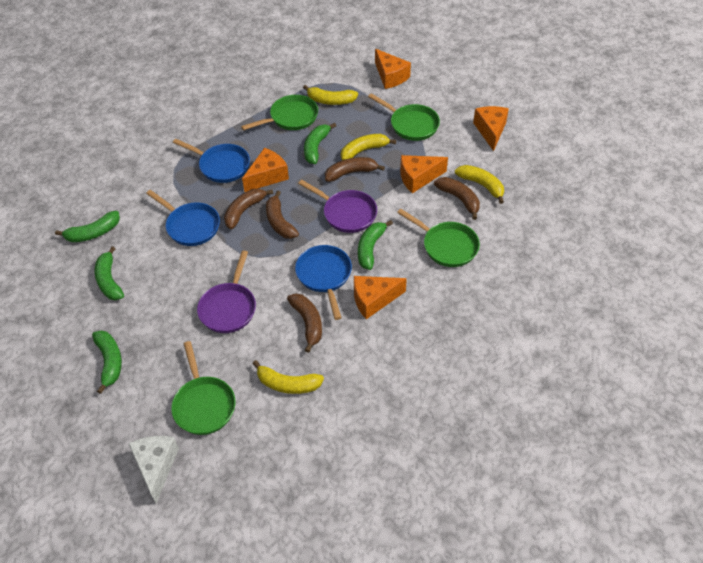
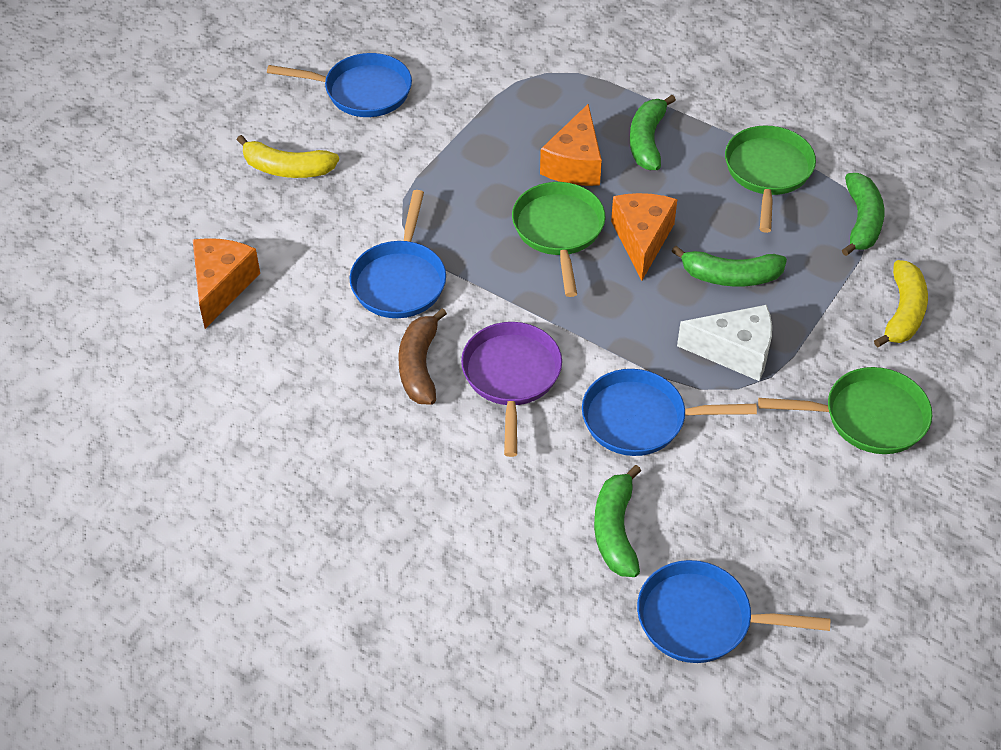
blue pan: 3 -> 4
brown banana: 5 -> 1
green banana: 5 -> 4
green pan: 4 -> 3
orange cheese: 5 -> 3
purple pan: 2 -> 1
yellow banana: 4 -> 2

